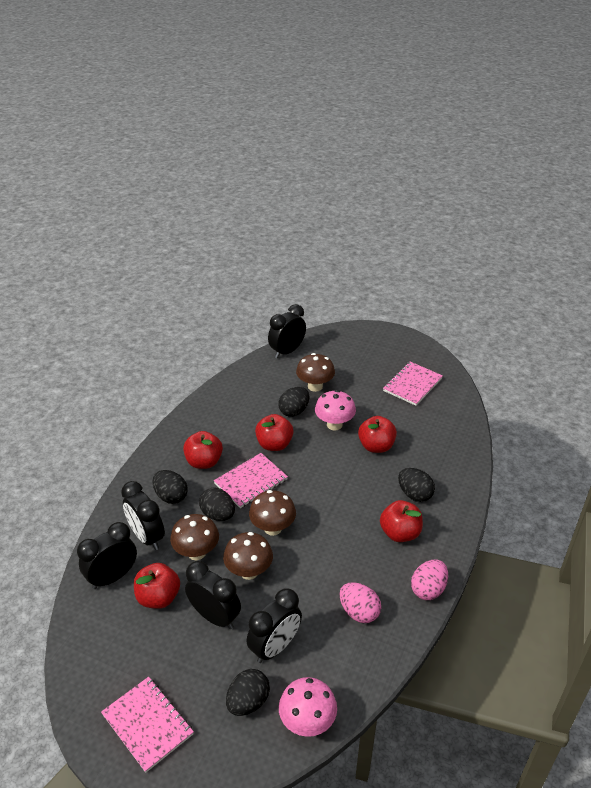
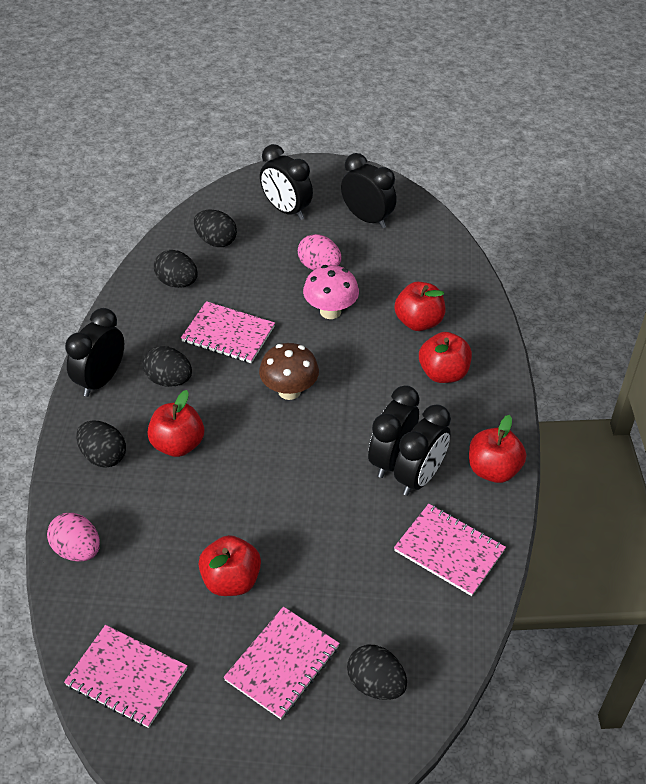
brown mushroom: 4 -> 1
pink mushroom: 2 -> 1
pink notebook: 3 -> 4

